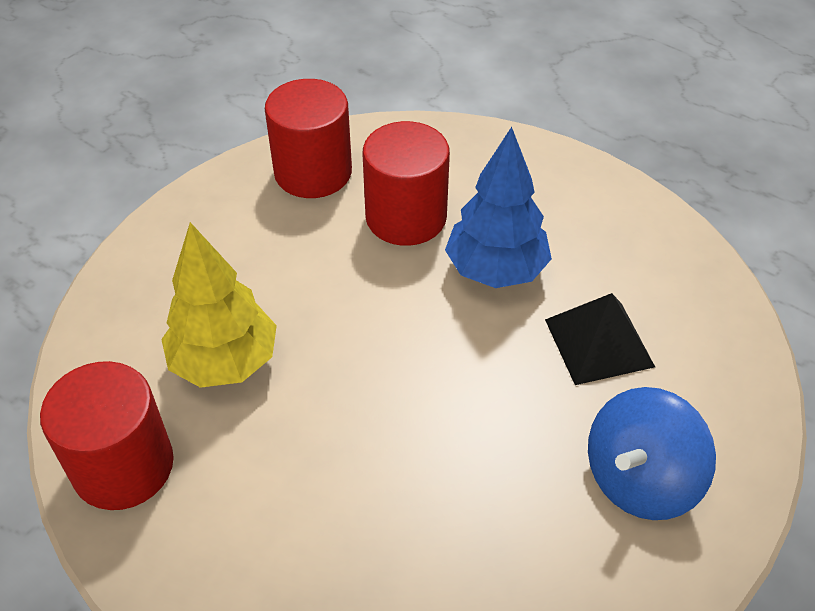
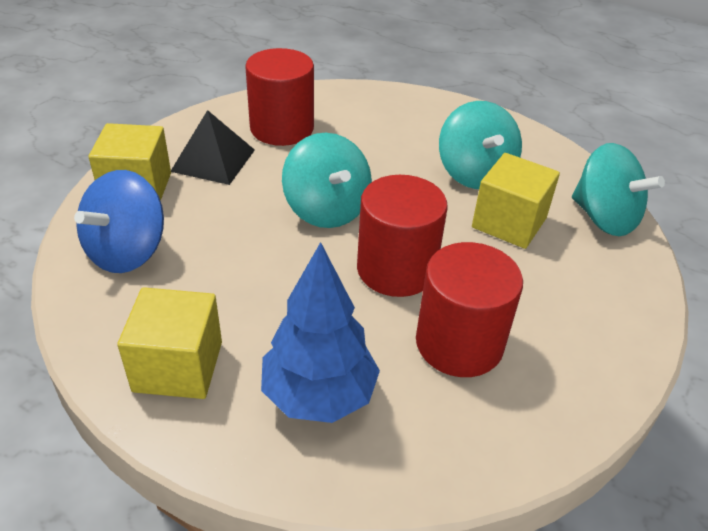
turquoise spinning top: 0 -> 3
yellow cube: 0 -> 3
yellow tree: 1 -> 0

